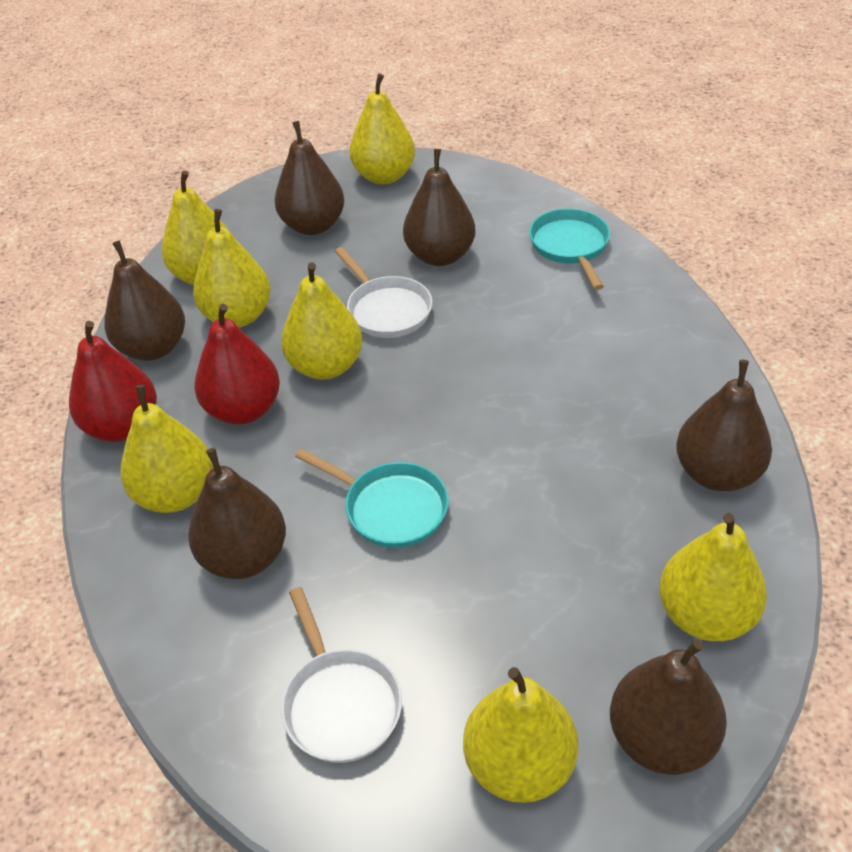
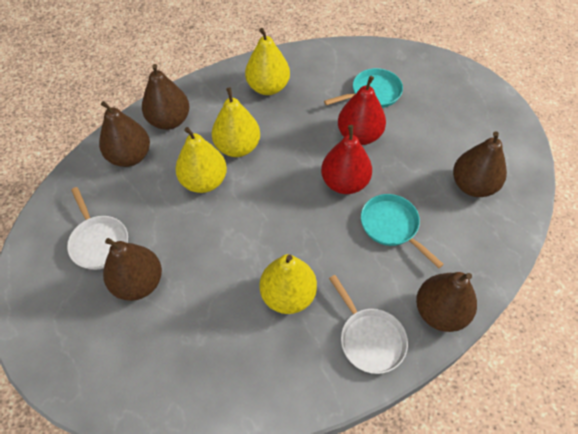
brown pear: 6 -> 5
yellow pear: 7 -> 4

